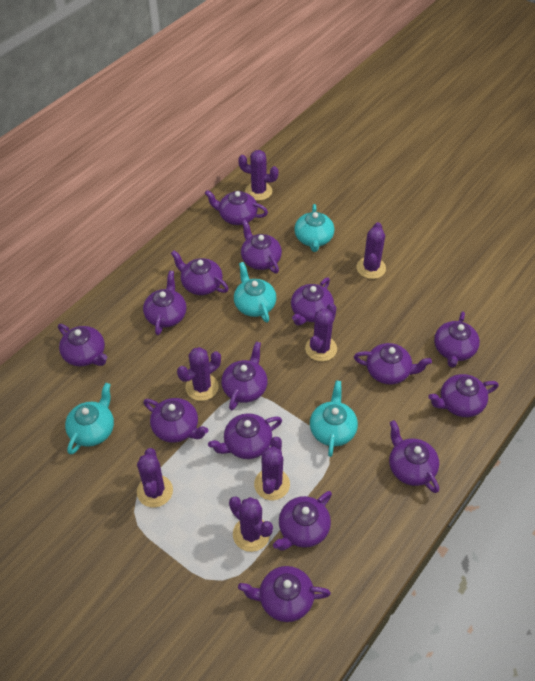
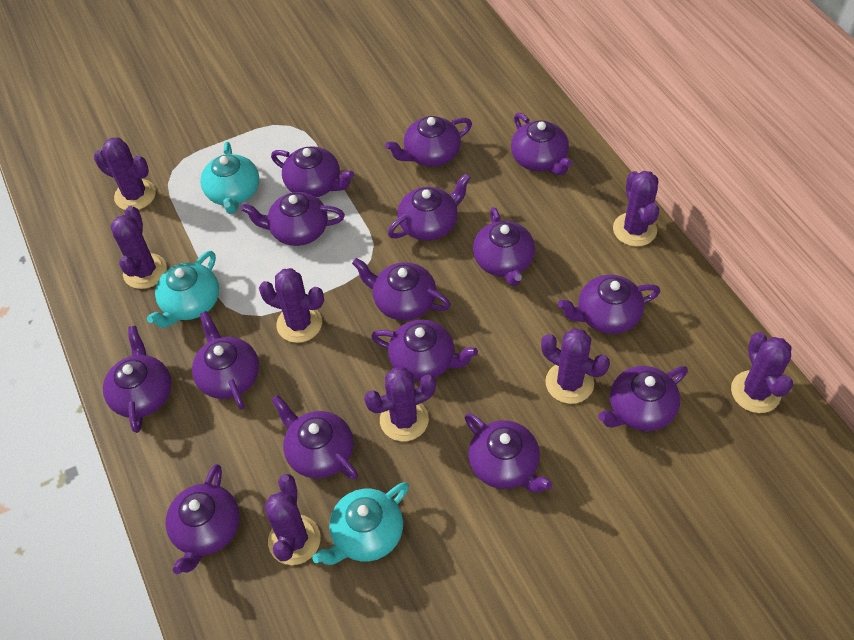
purple cactus: 7 -> 8
turquoise teapot: 4 -> 3

